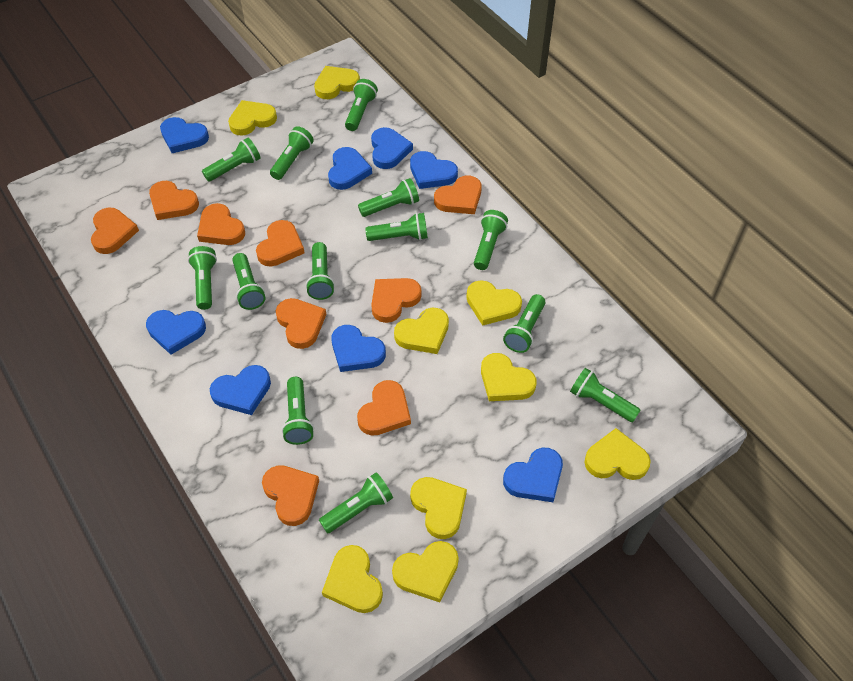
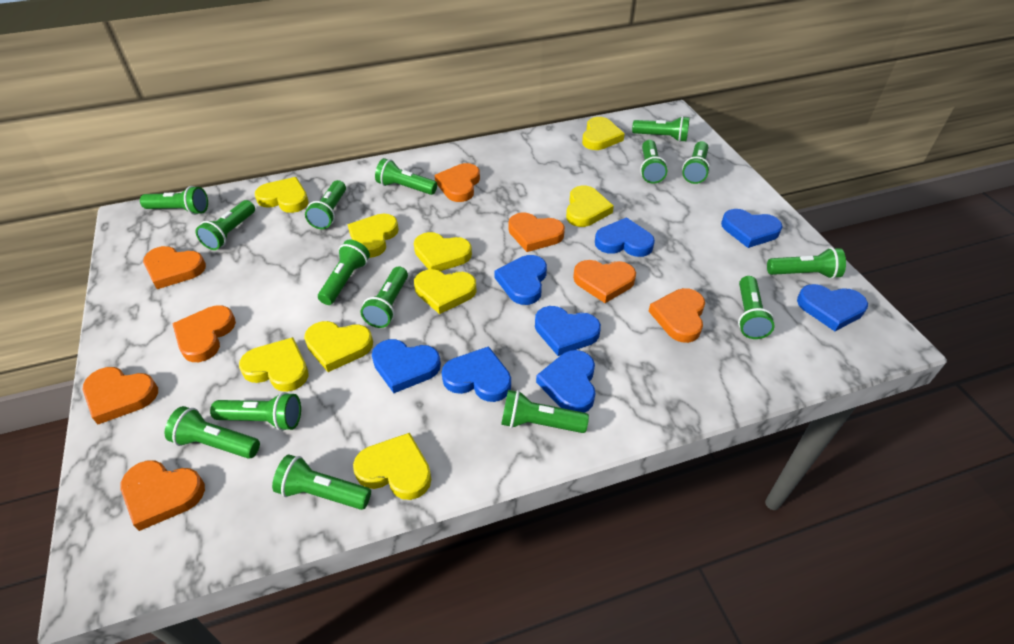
green flashlight: 13 -> 15
orange heart: 9 -> 8

